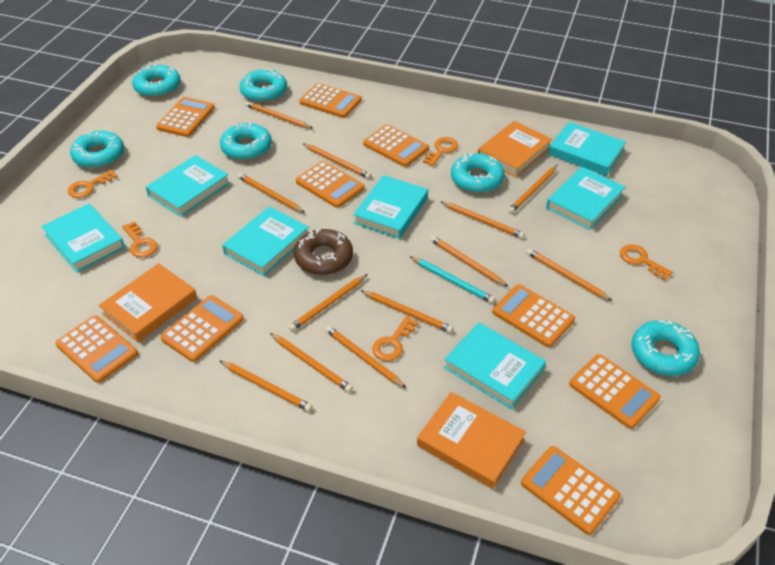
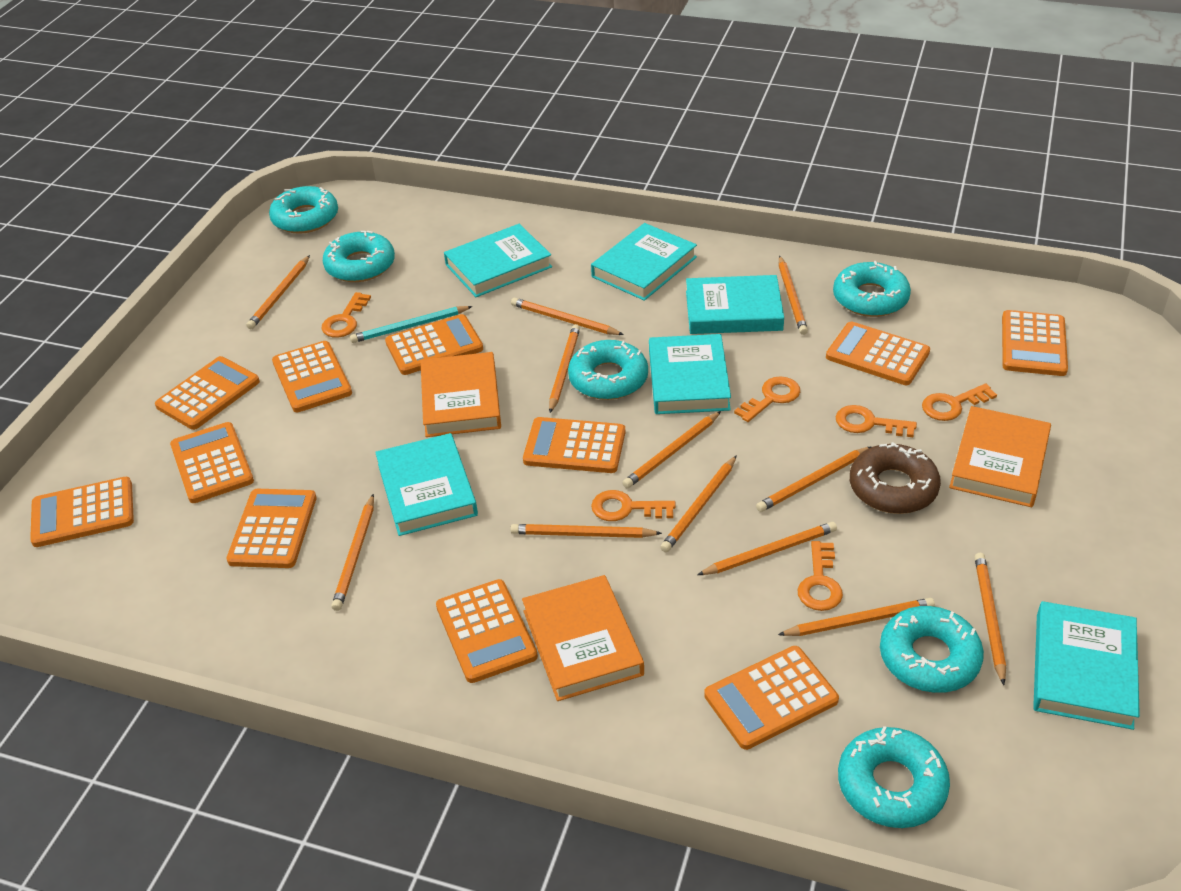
orange calculator: 9 -> 11
orange key: 5 -> 6
turquoise book: 7 -> 6

